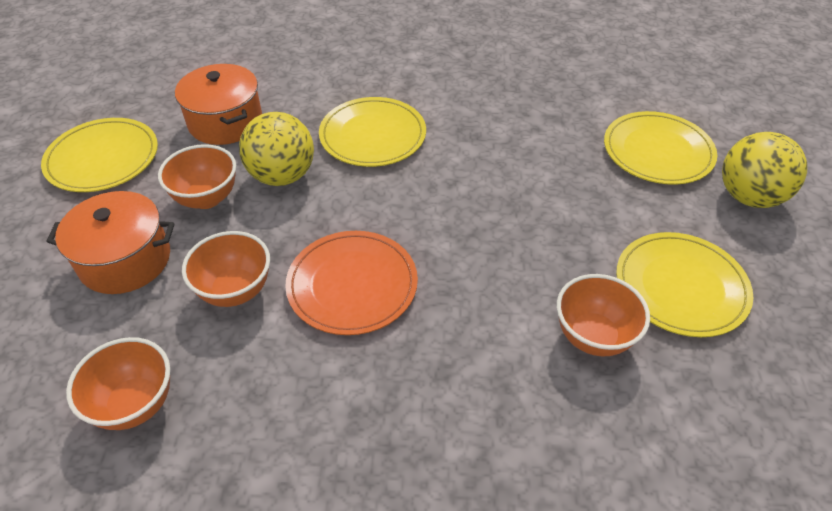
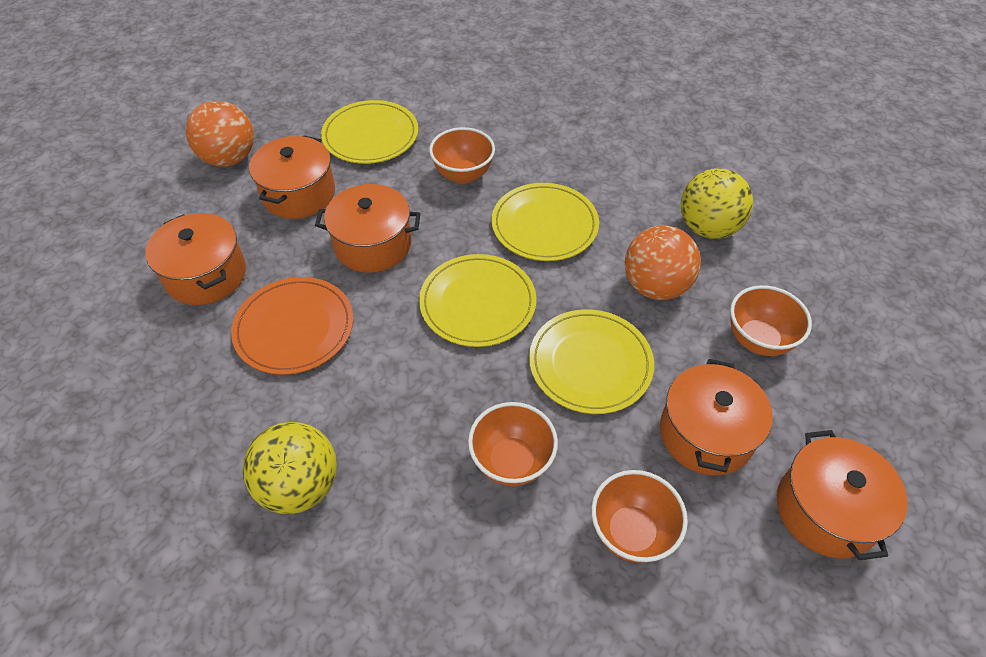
orange ball: 0 -> 2
orange pot: 2 -> 5

